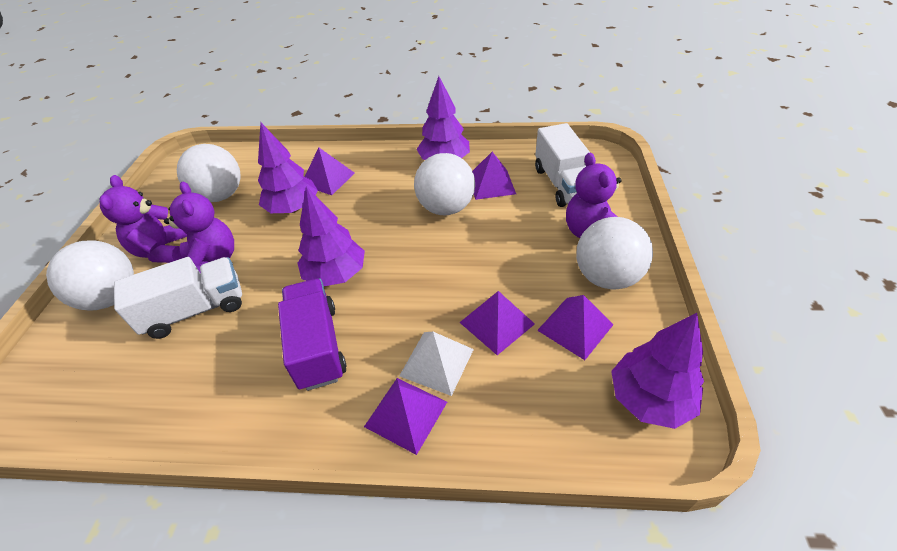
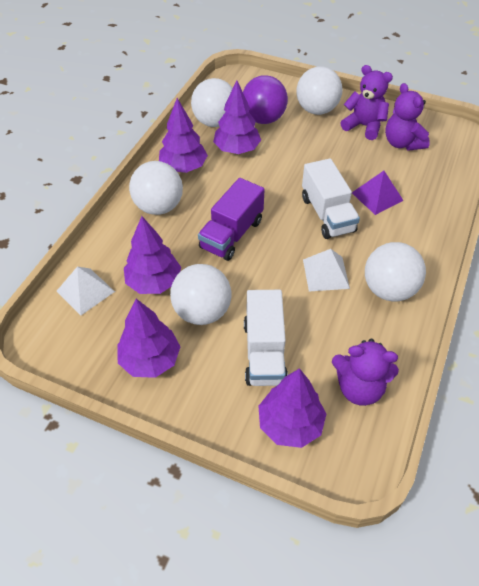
purple ball: 0 -> 1
purple pyramid: 5 -> 1
purple tree: 4 -> 5
white ball: 4 -> 5
white pyramid: 1 -> 2

